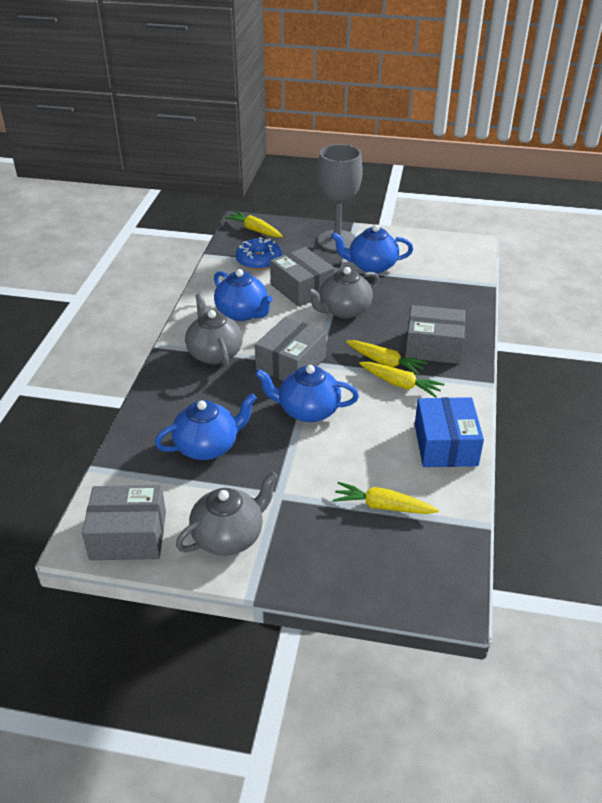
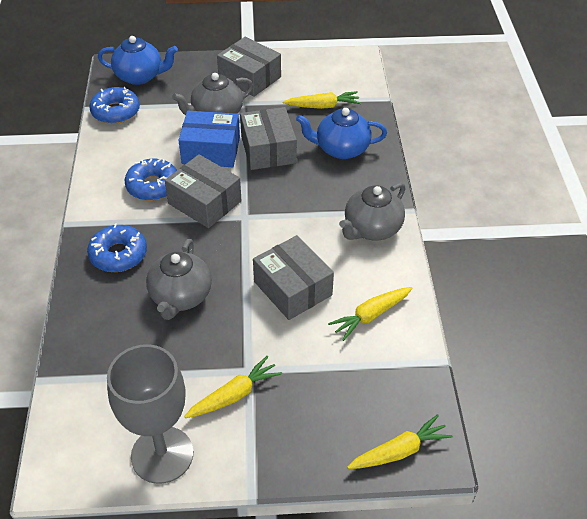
blue donut: 1 -> 3
blue teapot: 4 -> 2

